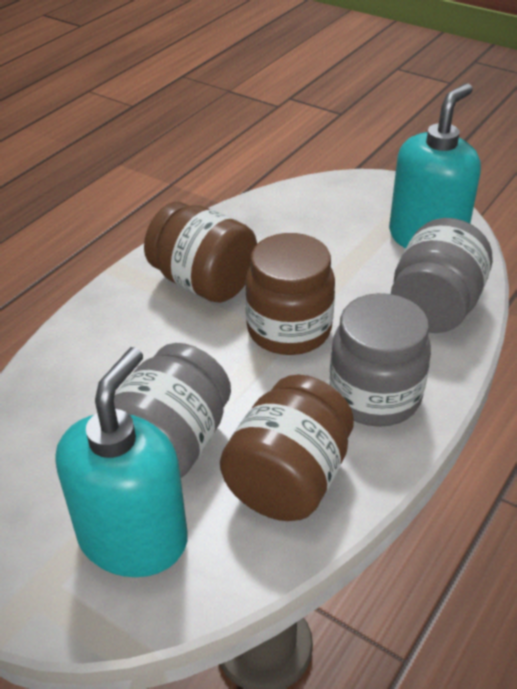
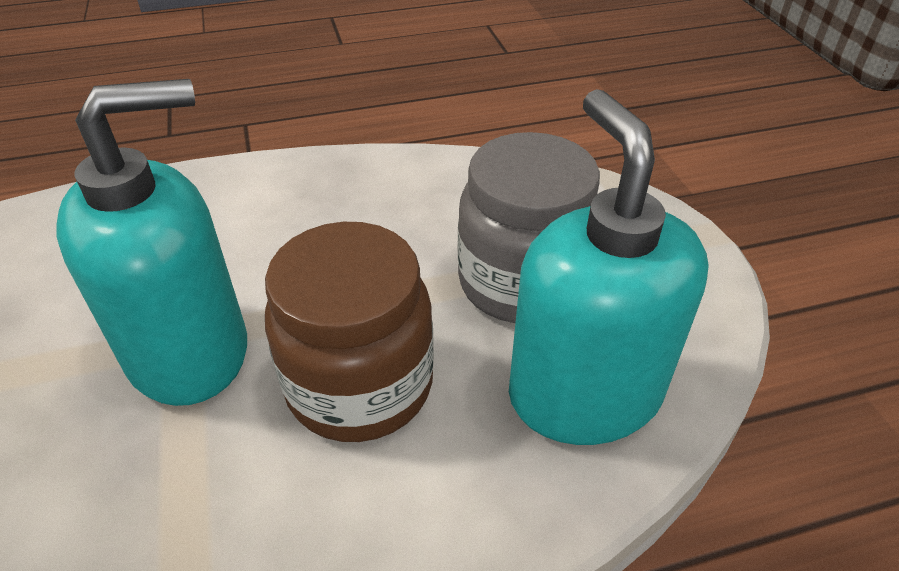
brown jar: 3 -> 1
grey jar: 3 -> 1

